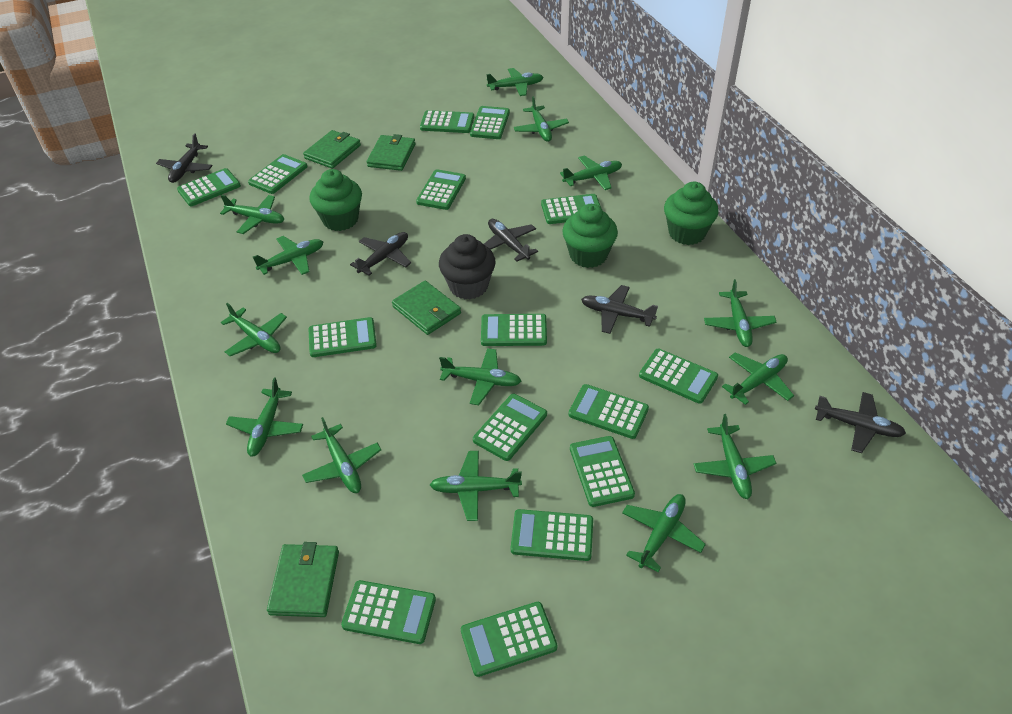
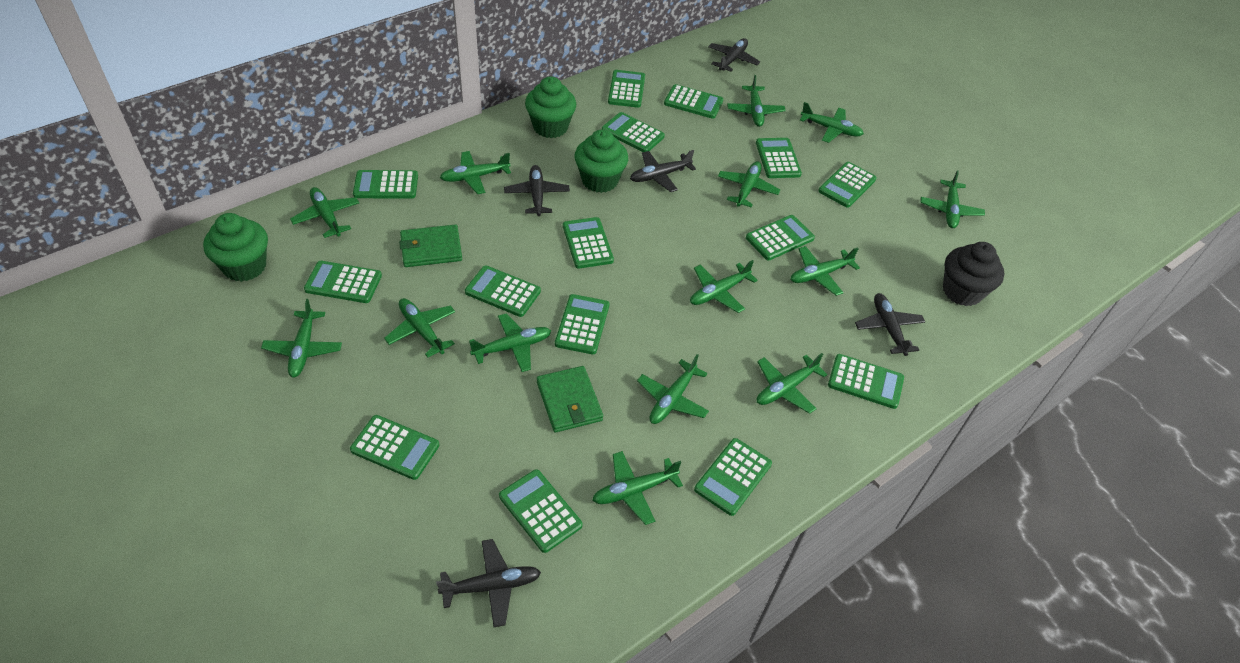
green wallet: 4 -> 2

